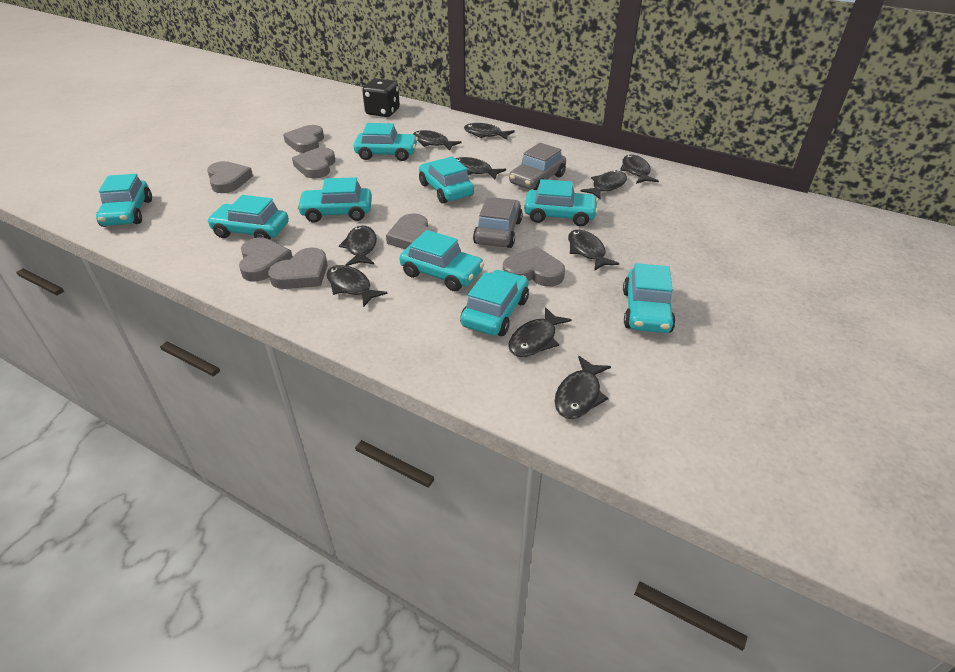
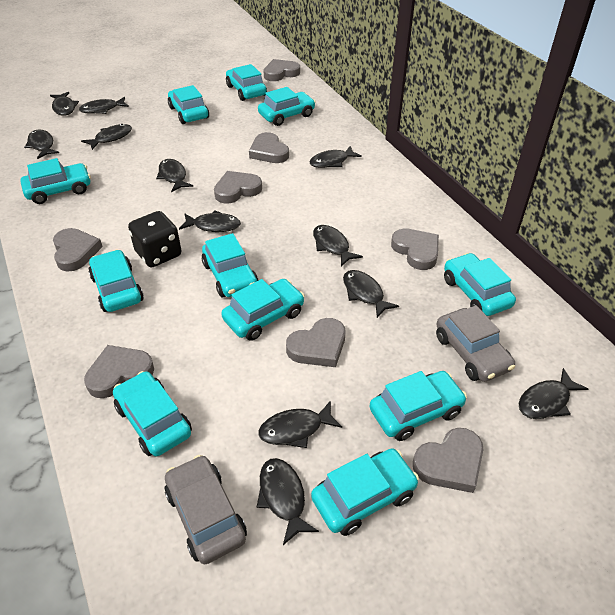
black fish: 10 -> 12
grey heart: 7 -> 8
turquoise car: 9 -> 11

